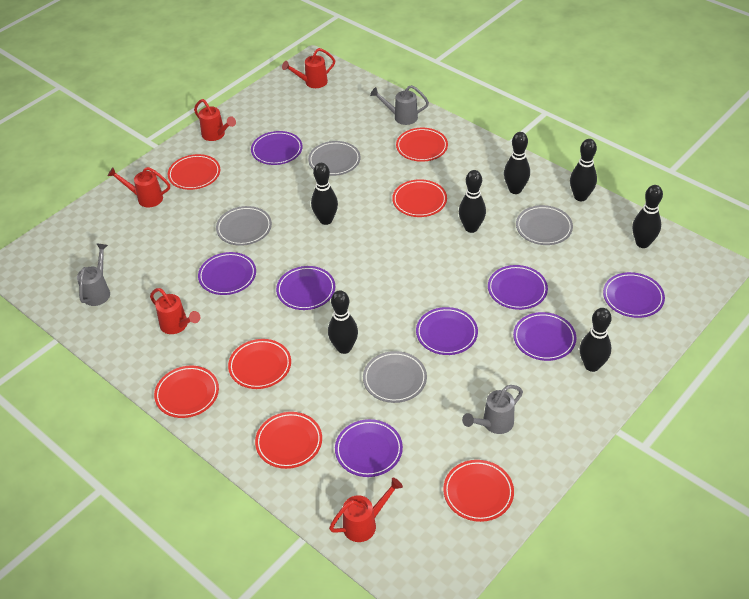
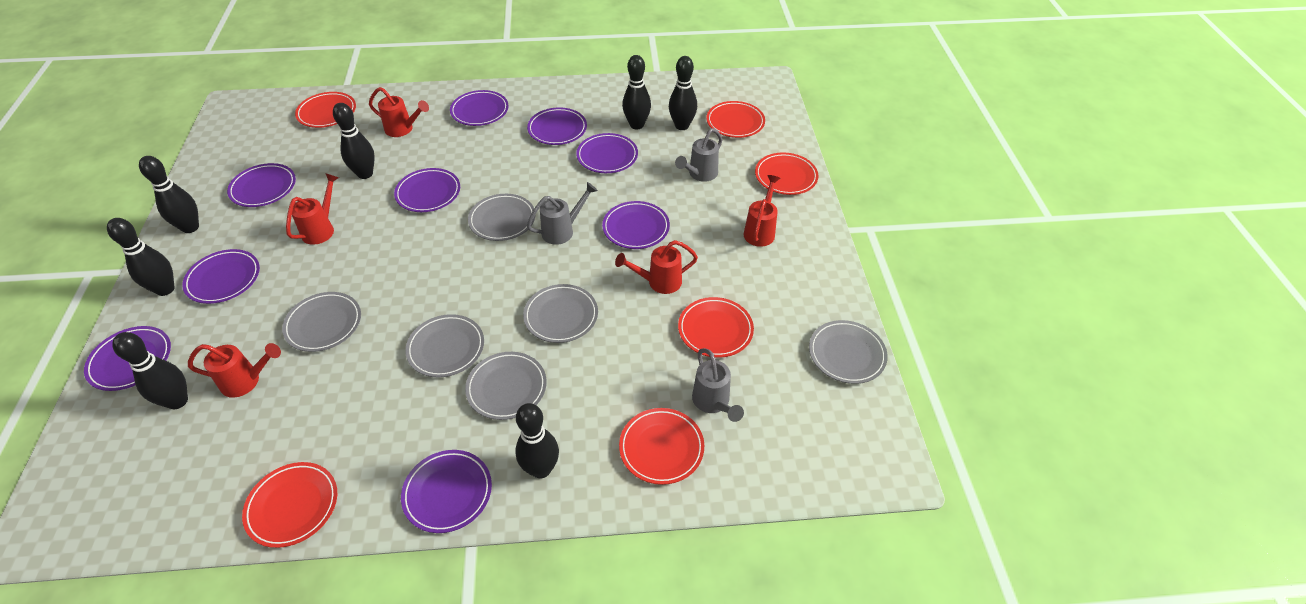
grey plate: 4 -> 6
purple plate: 8 -> 9
red plate: 7 -> 6

